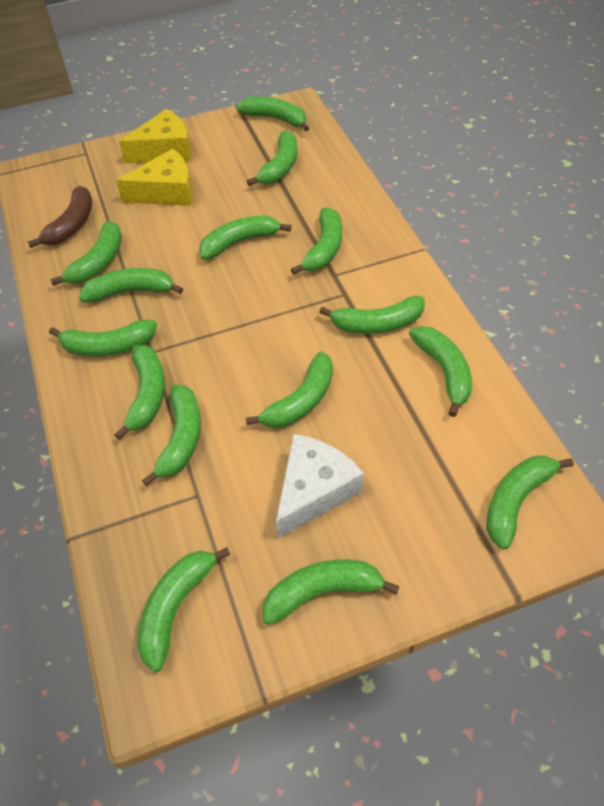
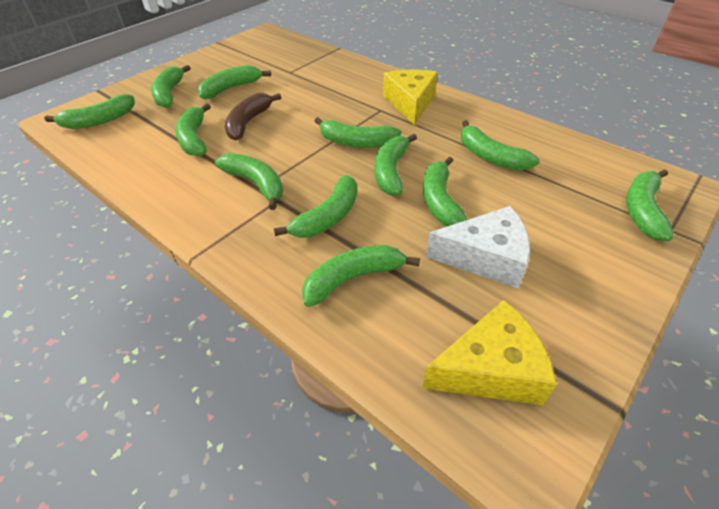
green banana: 15 -> 12

